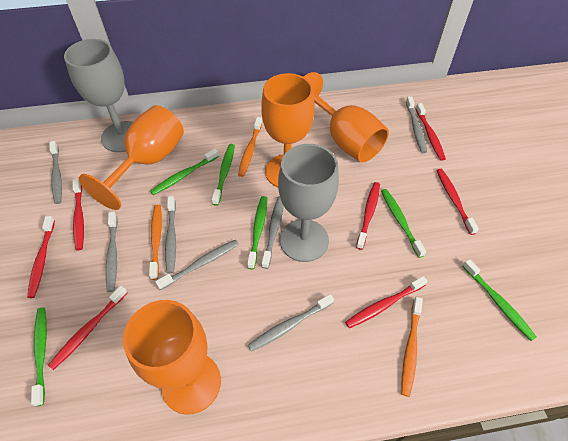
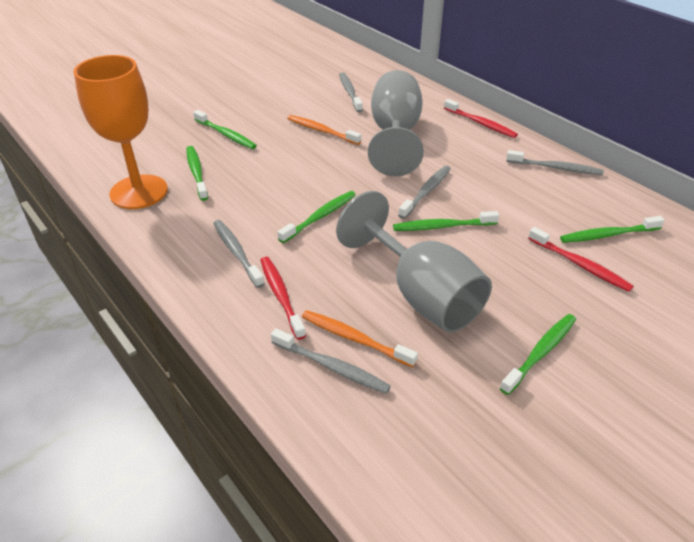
grey toothbrush: 7 -> 5
orange goblet: 4 -> 1
orange toothbrush: 3 -> 2
red toothbrush: 7 -> 3

